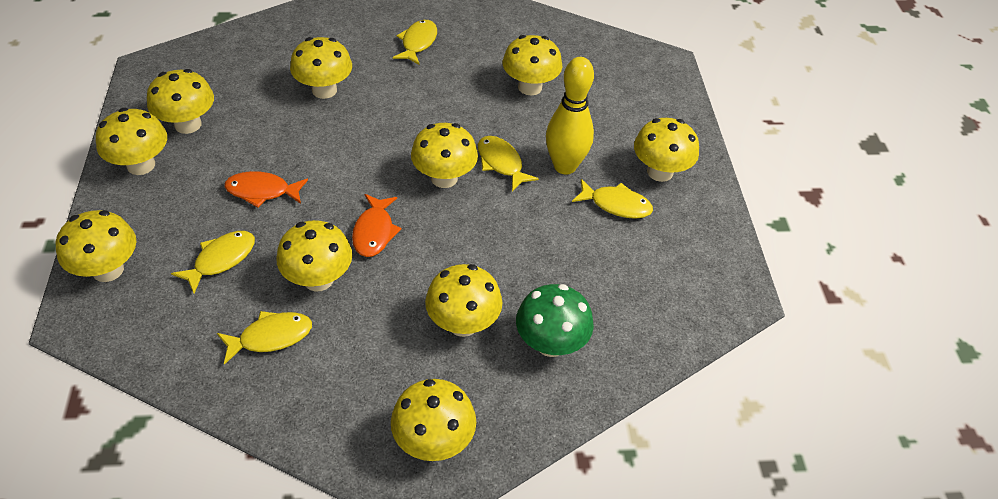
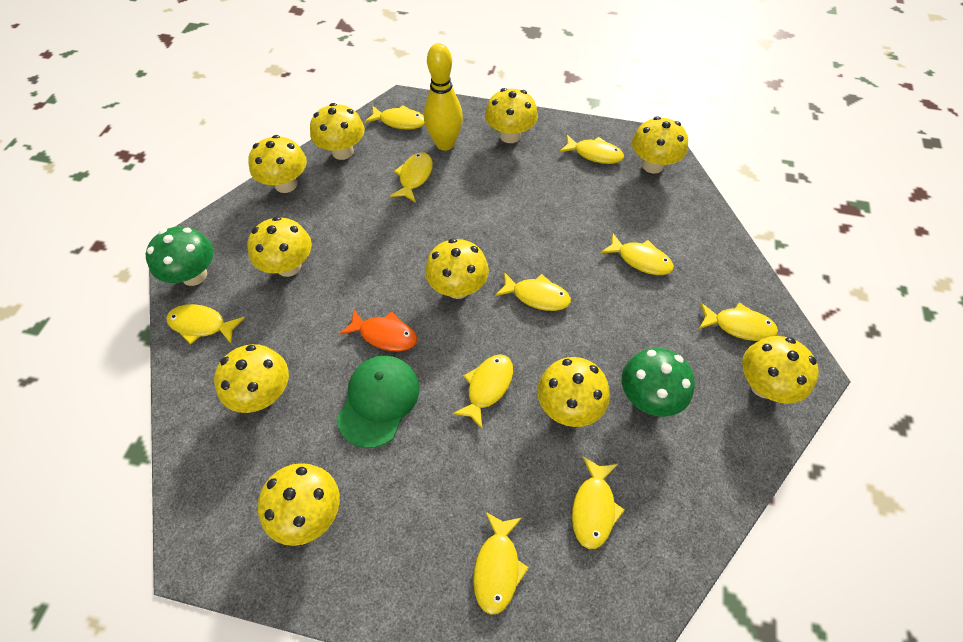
green cap: 0 -> 1
green mushroom: 1 -> 2
orange fish: 2 -> 1
yellow fish: 5 -> 10

